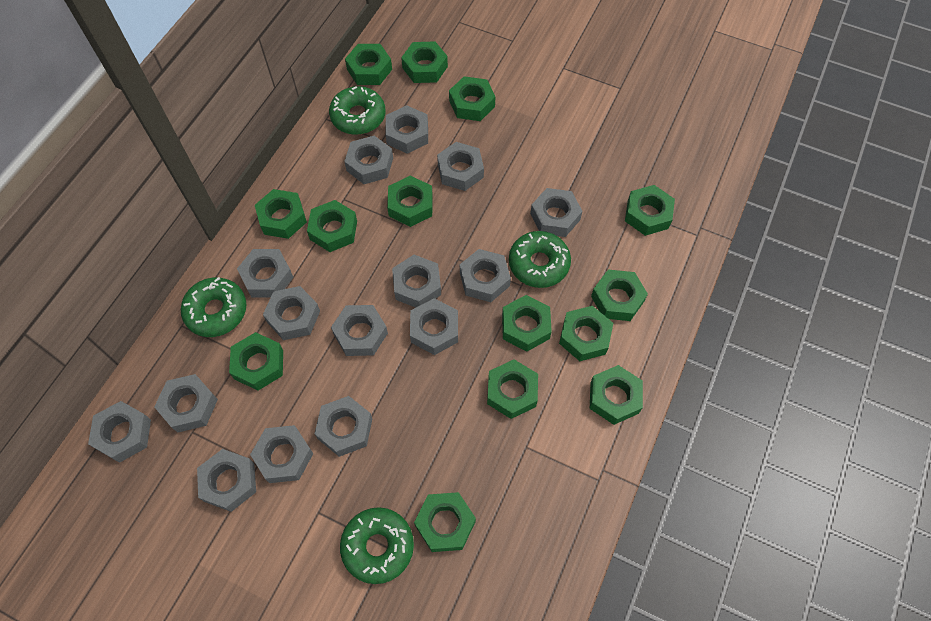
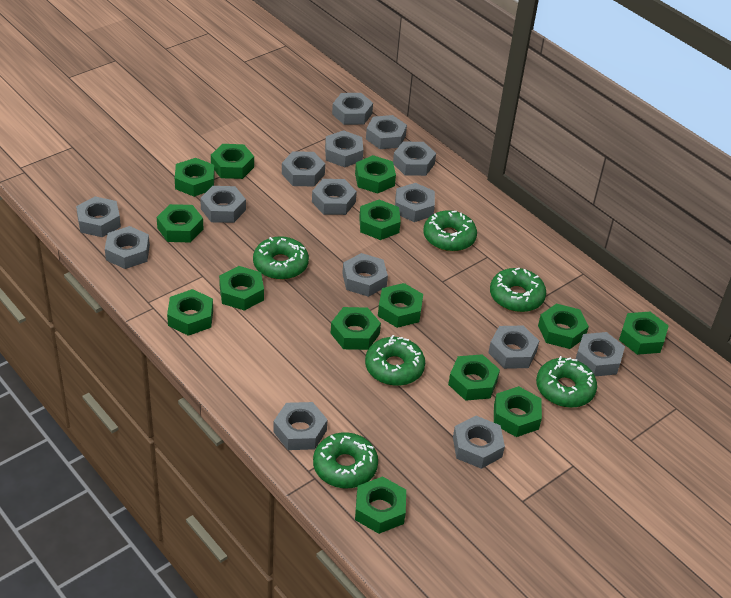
green donut: 4 -> 6

